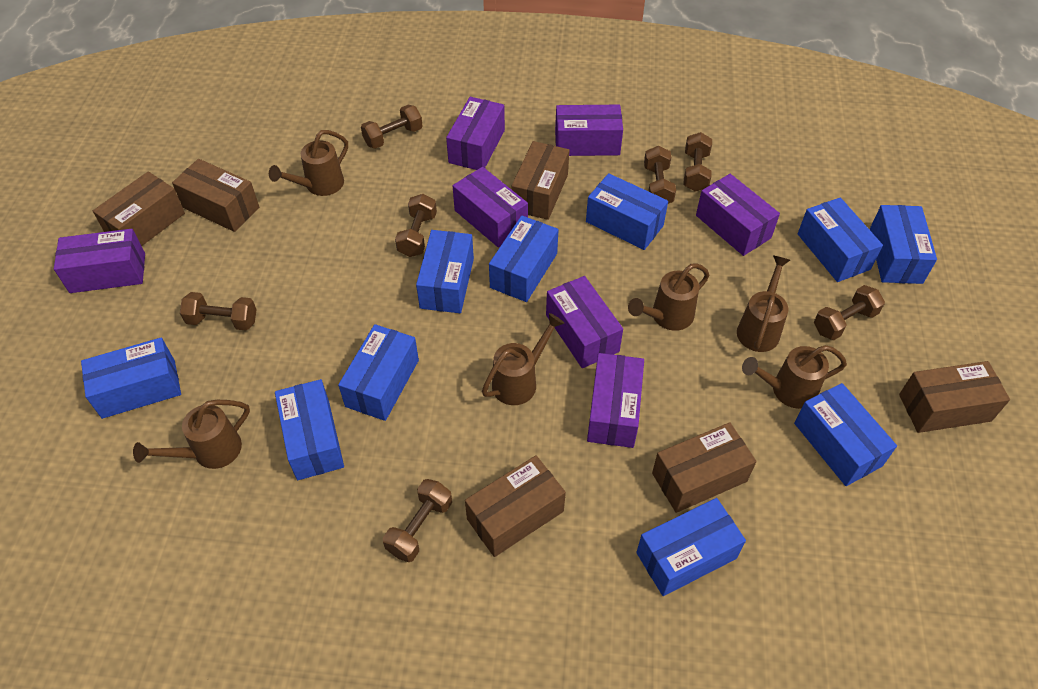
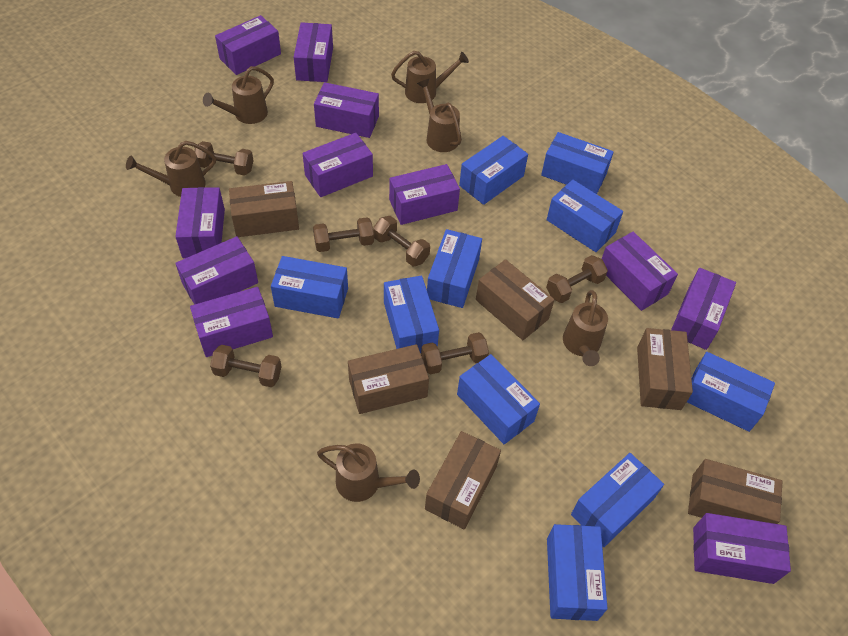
brown dumbbell: 7 -> 6
purple box: 7 -> 11

